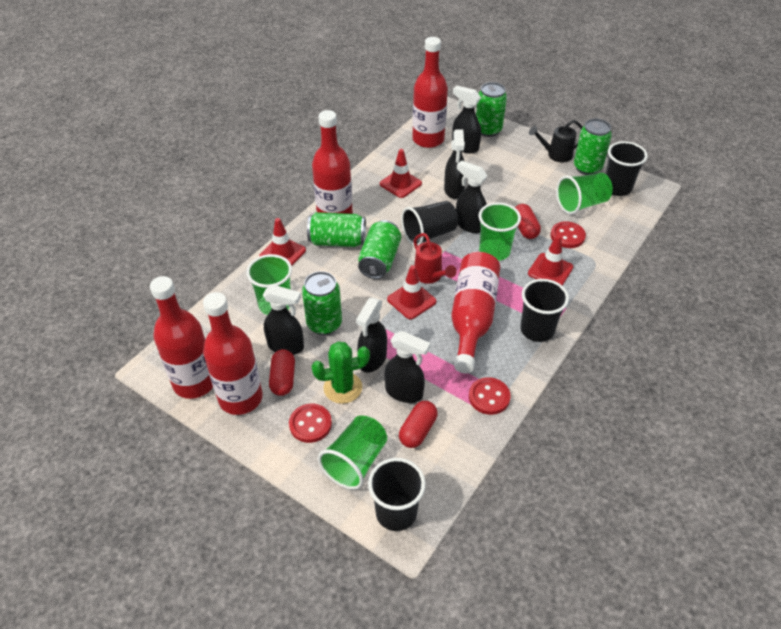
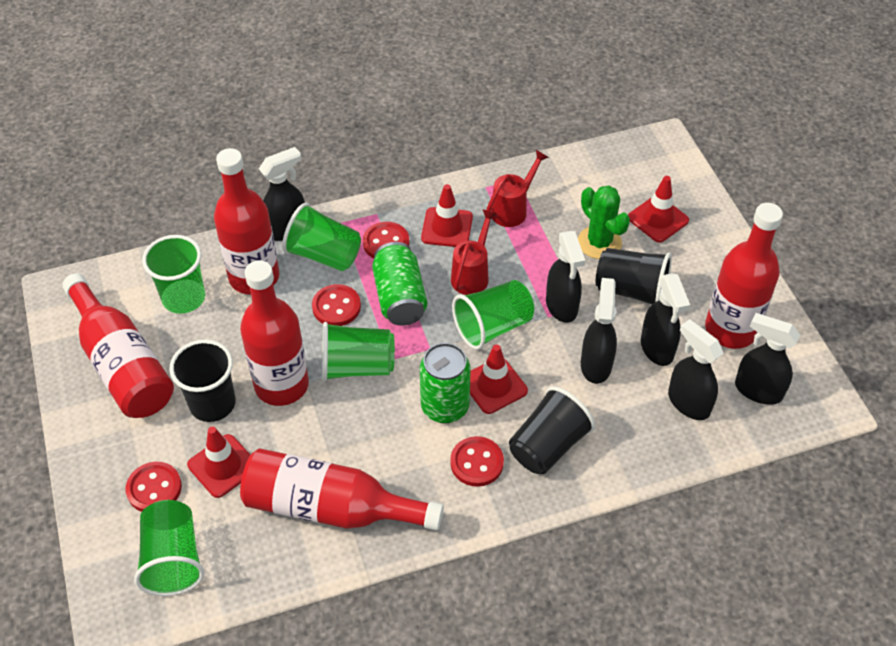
black cup: 4 -> 3
black watering can: 1 -> 0
green can: 5 -> 2
green cup: 4 -> 5
red button: 3 -> 4
red capsule: 3 -> 0
red watering can: 1 -> 2

